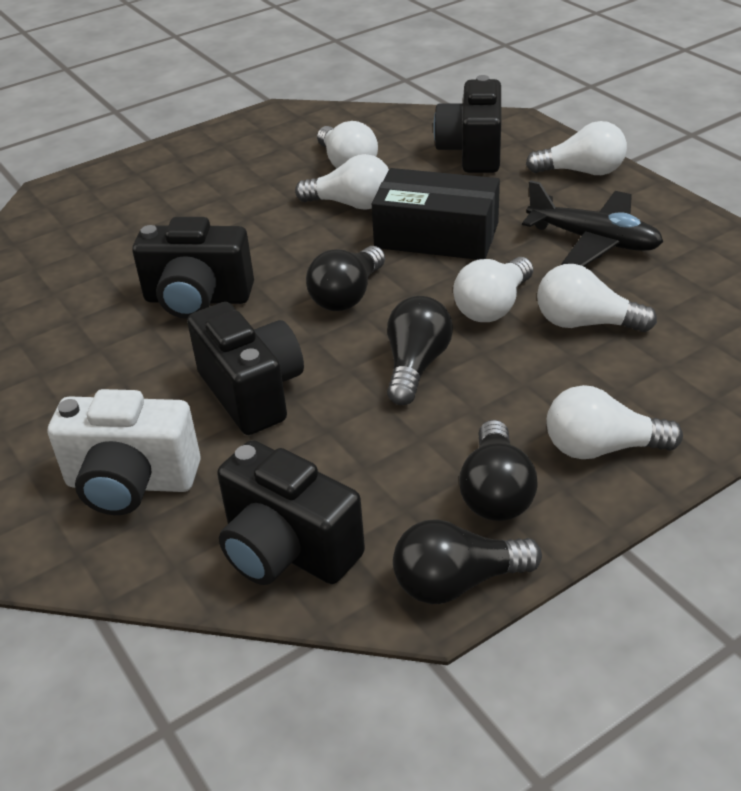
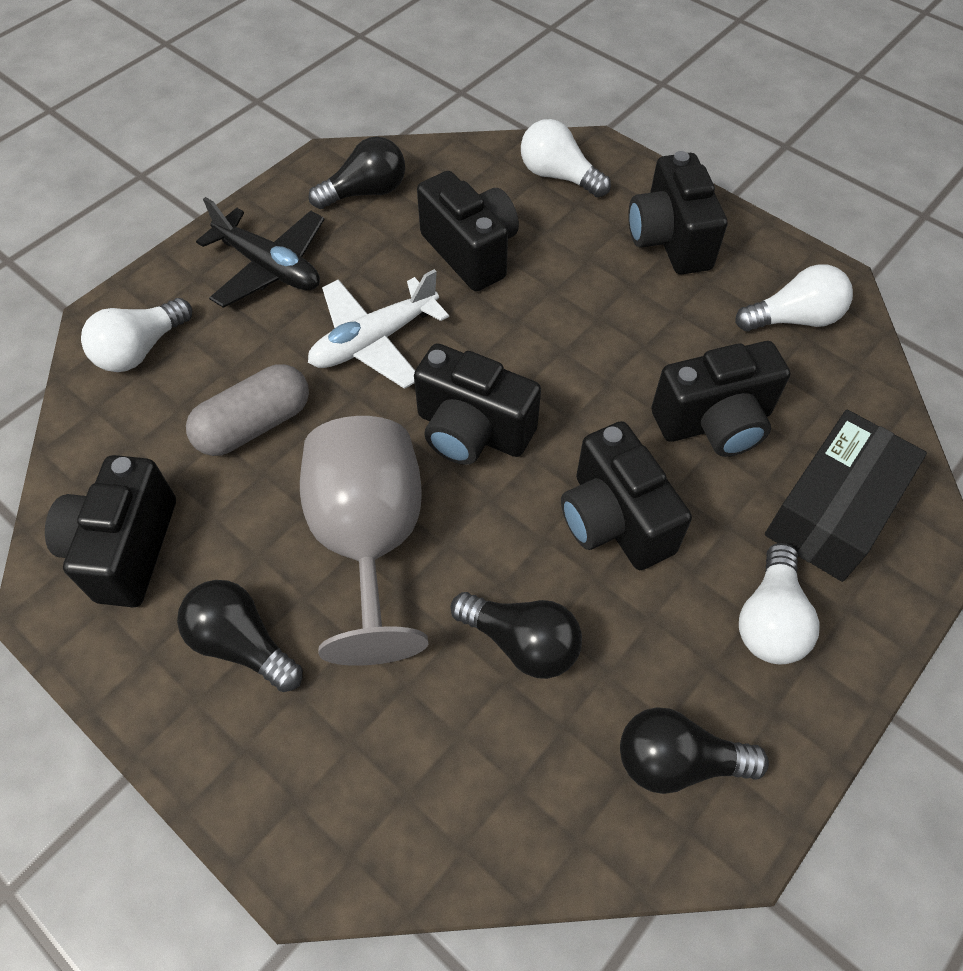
black camera: 4 -> 6
grey capsule: 0 -> 1
grey goblet: 0 -> 1
white camera: 1 -> 0
white light bulb: 6 -> 4
white plane: 0 -> 1

